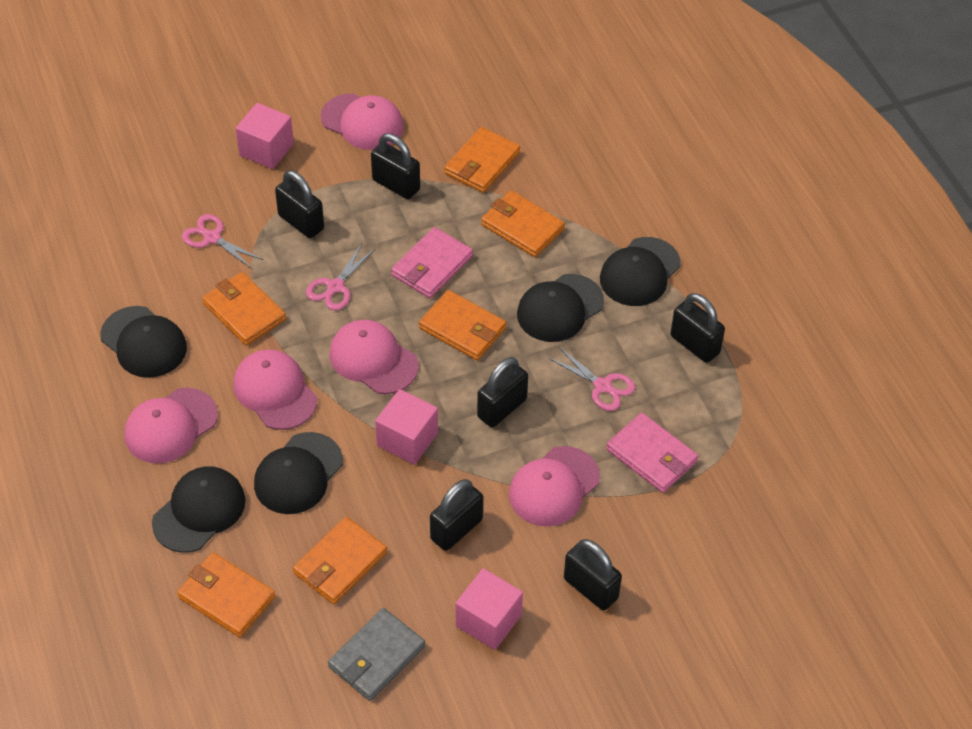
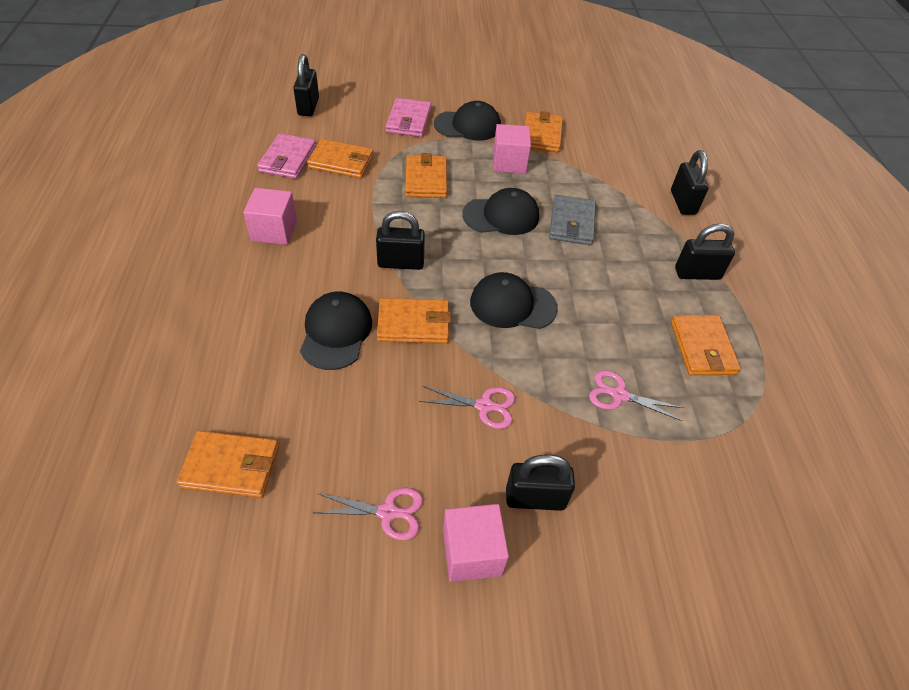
black cap: 5 -> 4
black padlock: 6 -> 5
pink cap: 5 -> 0

